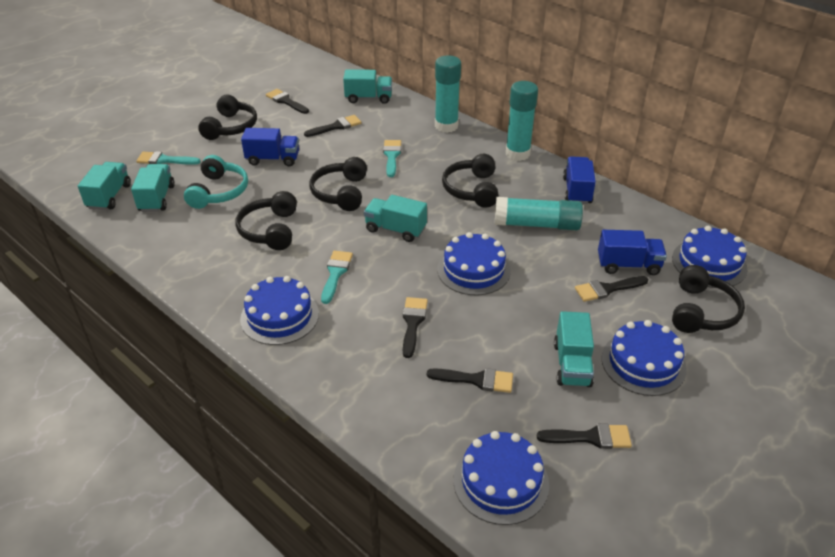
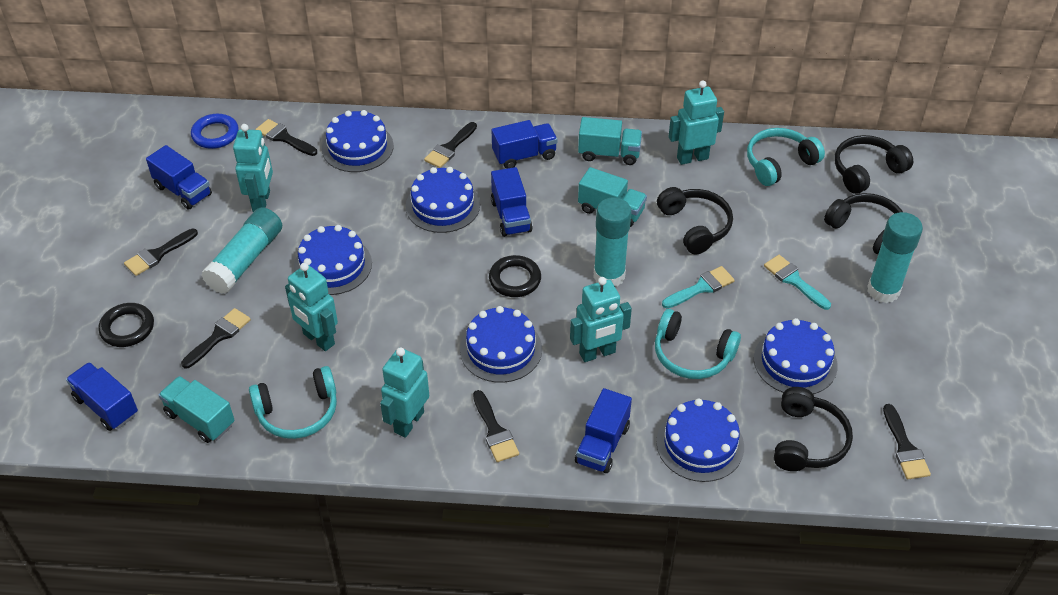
black headphones: 5 -> 4
black ring: 0 -> 2
blue cake: 5 -> 6
blue ring: 0 -> 1
blue truck: 3 -> 5
turquoise brush: 3 -> 2
turquoise headphones: 1 -> 3
turquoise robot: 0 -> 5
turquoise truck: 5 -> 3

